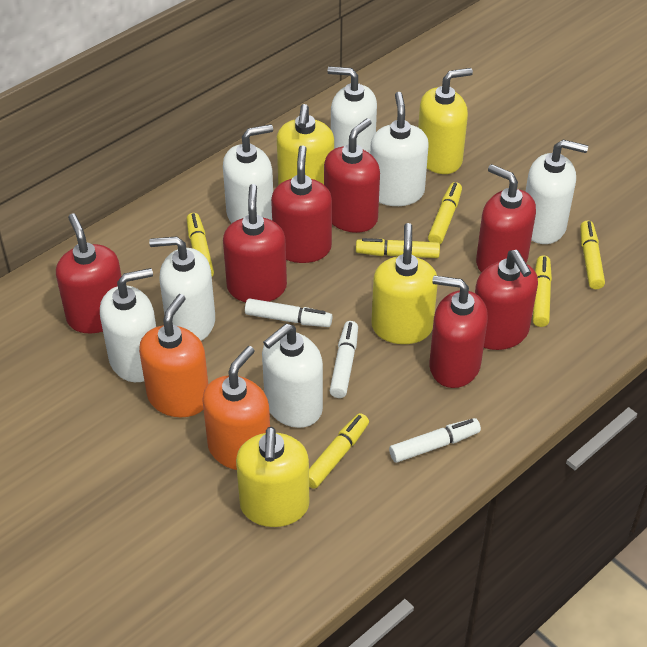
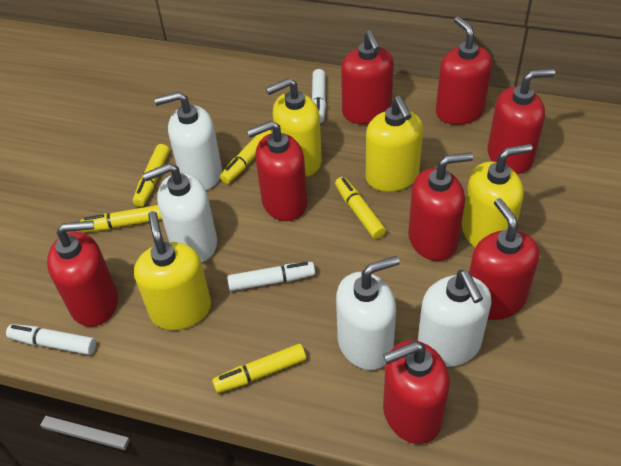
orange soap dispenser: 2 -> 0
red soap dispenser: 7 -> 8
white soap dispenser: 7 -> 4
yellow marker: 6 -> 5

